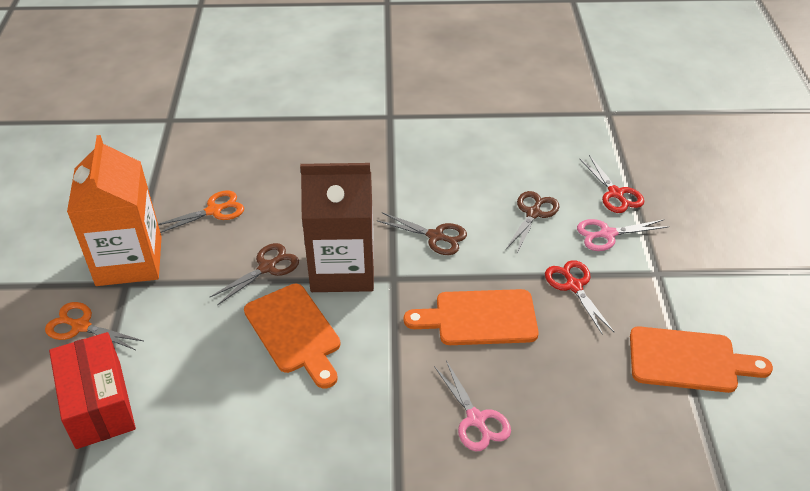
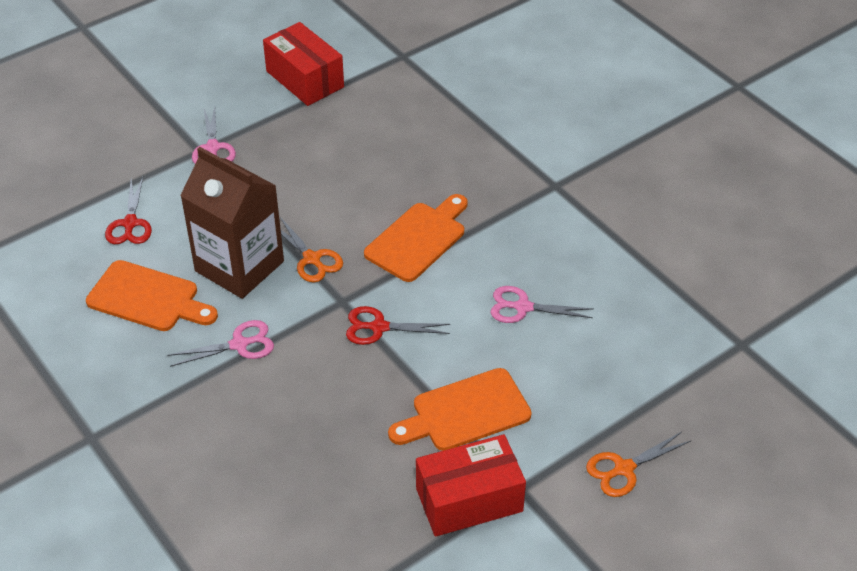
brown scissors: 3 -> 0
orange carton: 1 -> 0
pink scissors: 2 -> 3
red box: 1 -> 2

